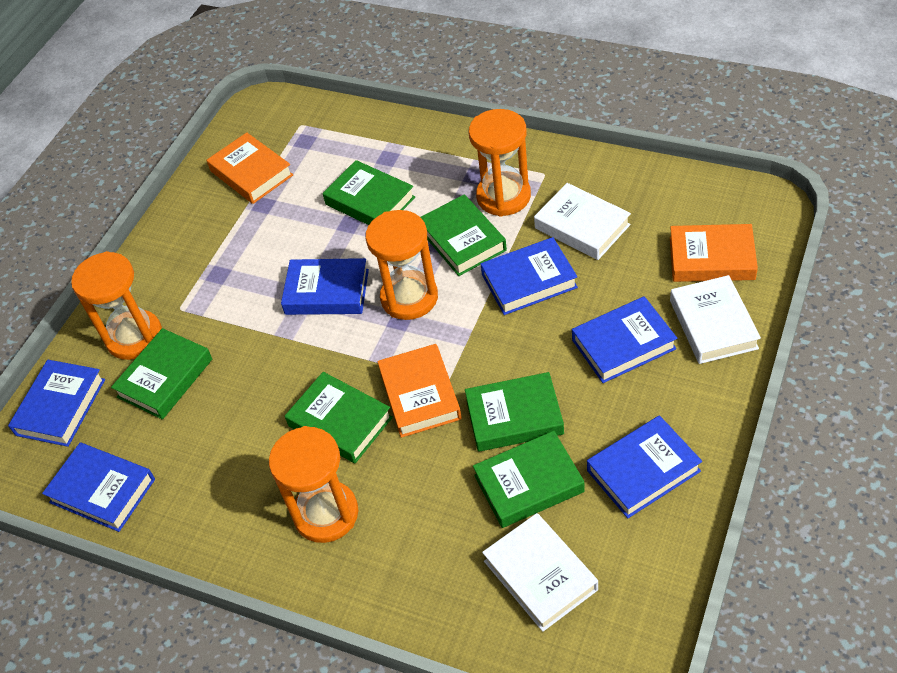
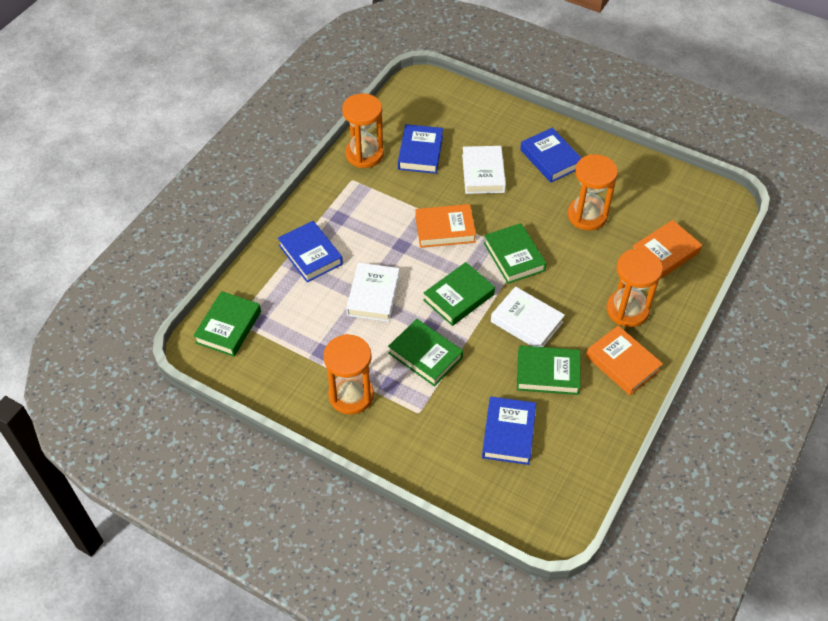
blue book: 6 -> 4
green book: 6 -> 5

